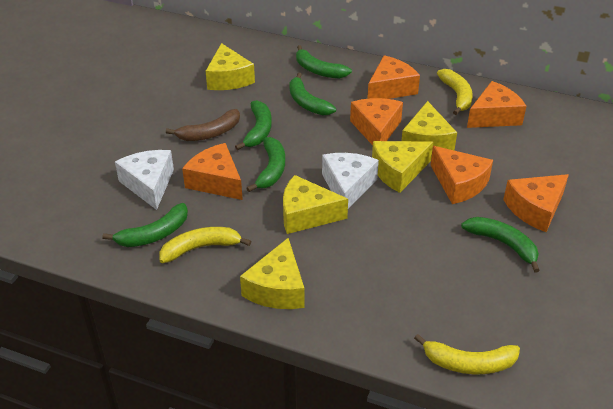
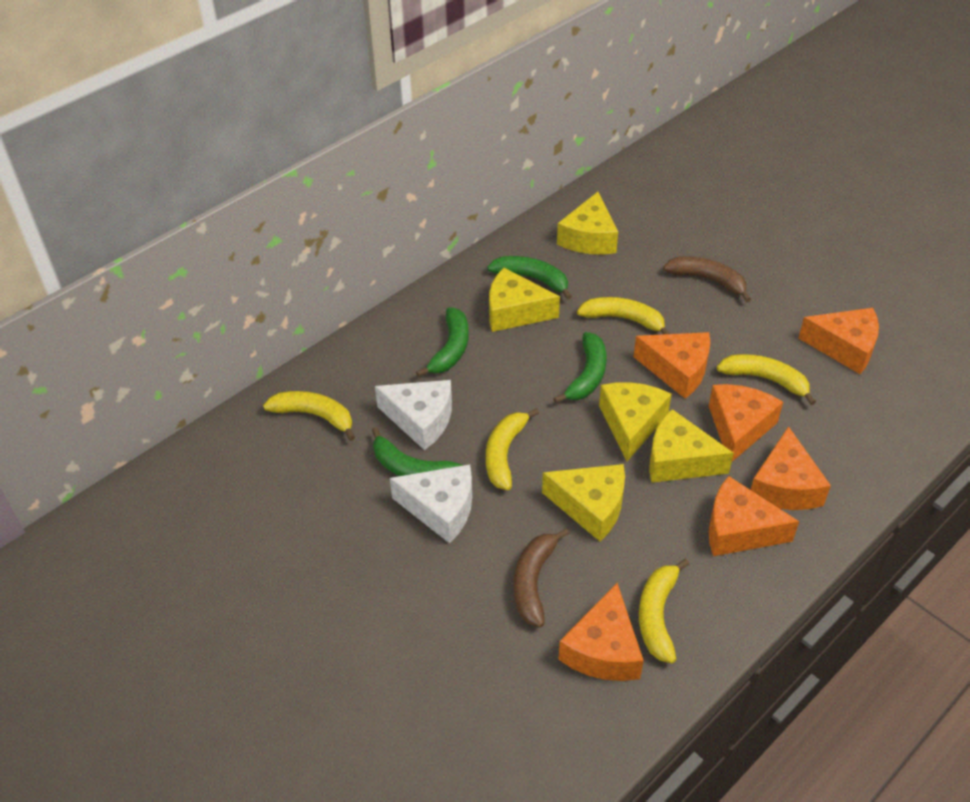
brown banana: 1 -> 2
green banana: 6 -> 4
yellow banana: 3 -> 5

